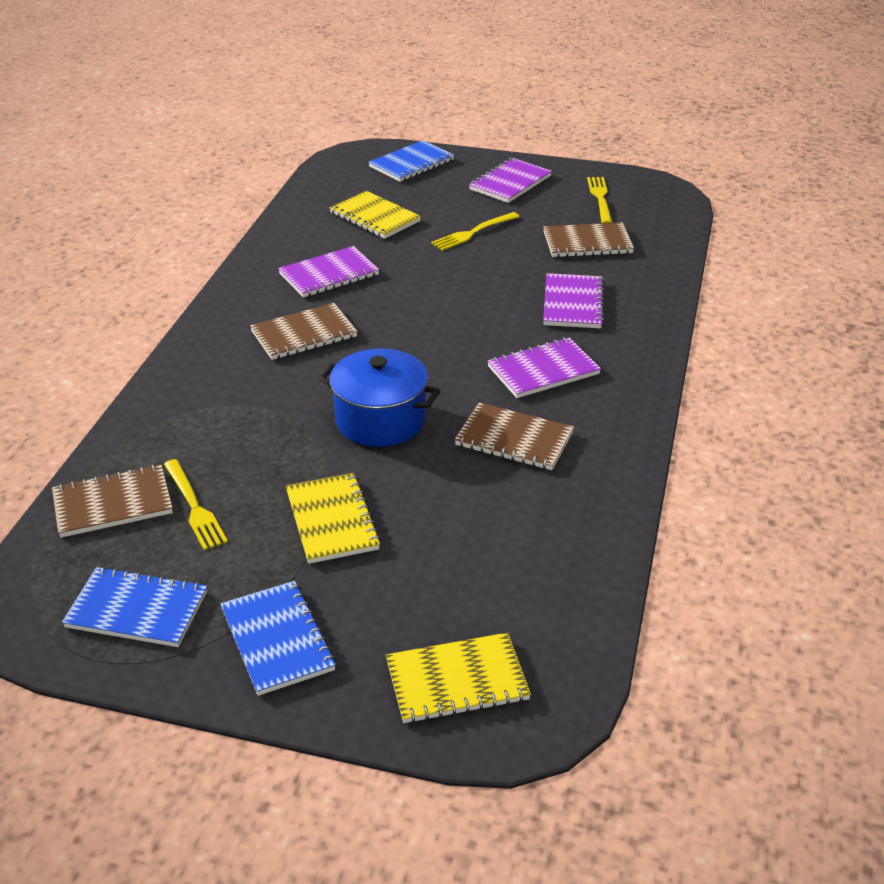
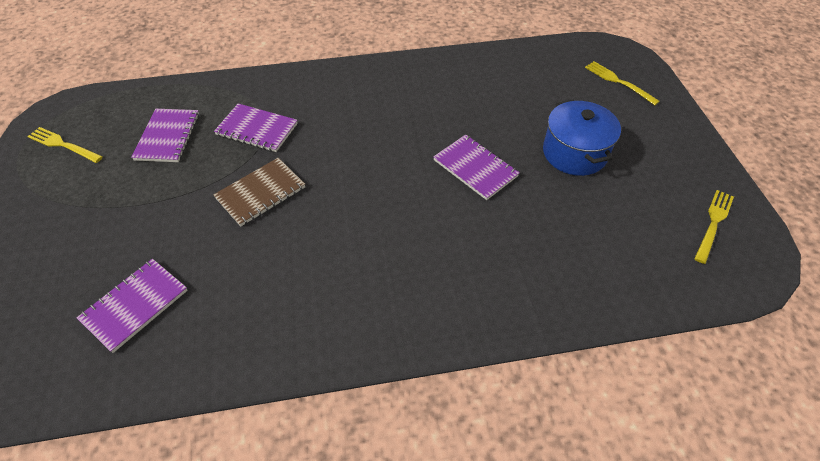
blue notebook: 3 -> 0
brown notebook: 4 -> 1
yellow notebook: 3 -> 0

